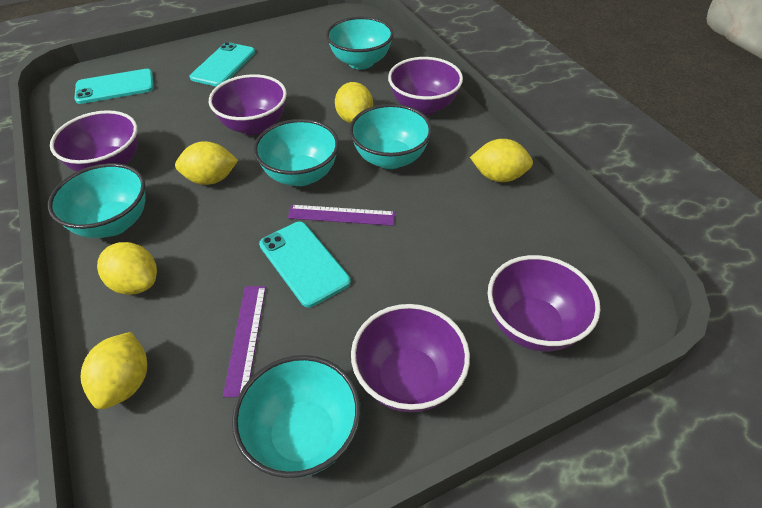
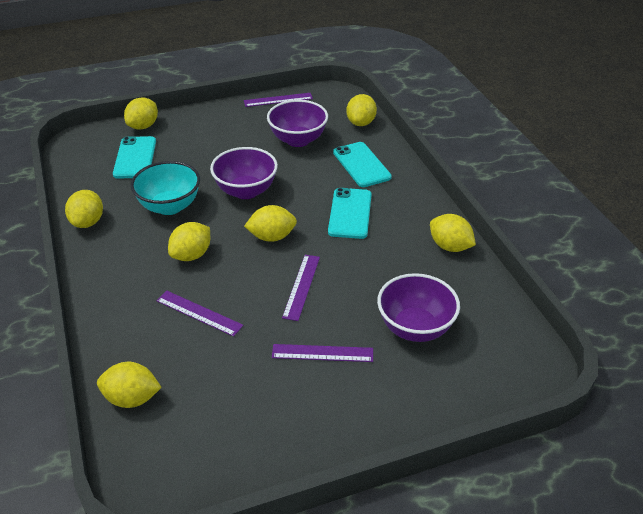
purple bowl: 5 -> 3
purple ruler: 2 -> 4
turquoise bowl: 5 -> 1
yellow lemon: 5 -> 7

